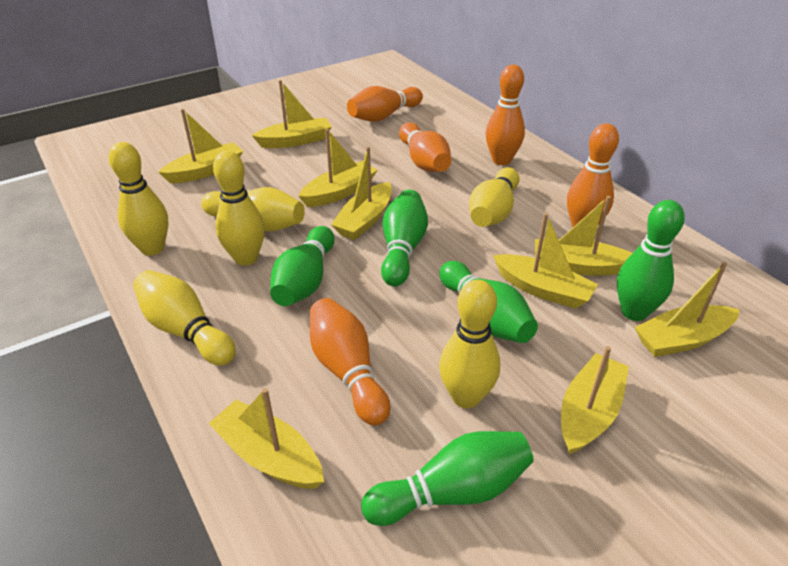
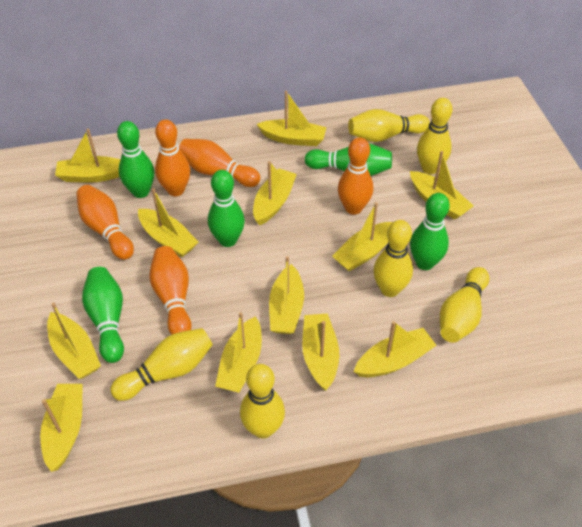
yellow boat: 9 -> 12

